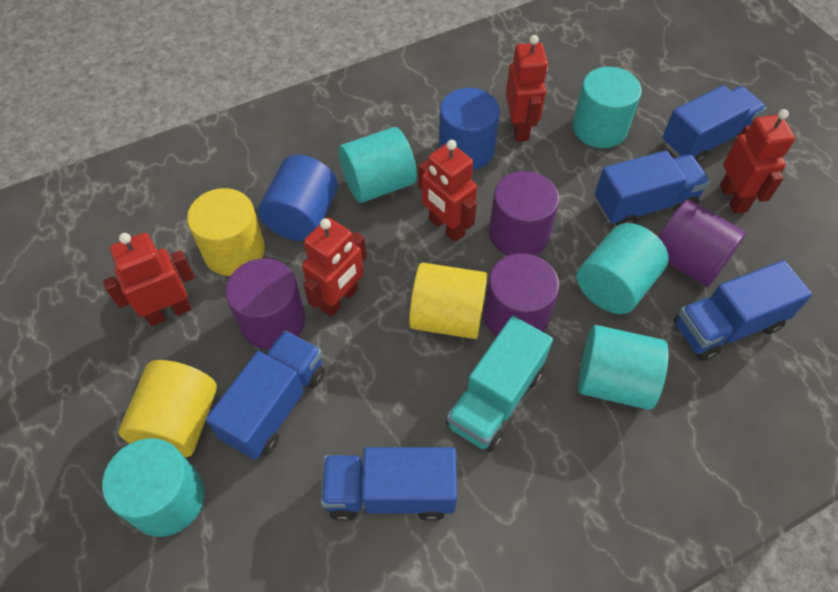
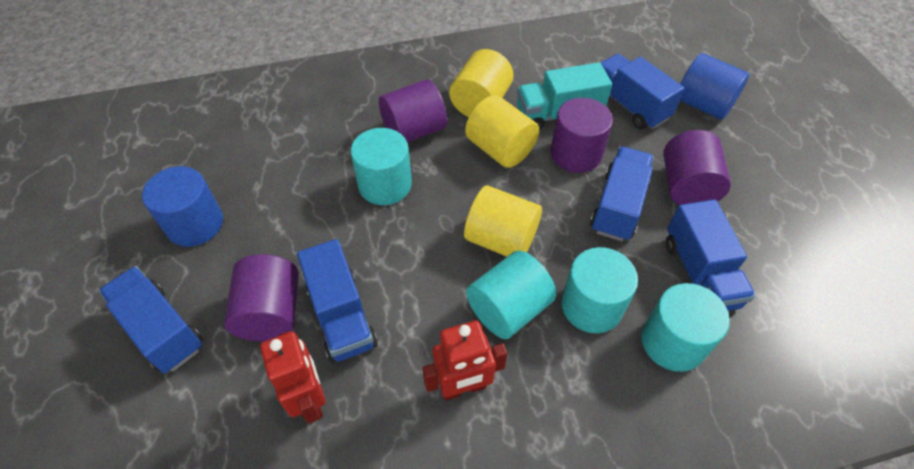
red robot: 5 -> 2
turquoise cylinder: 5 -> 4

